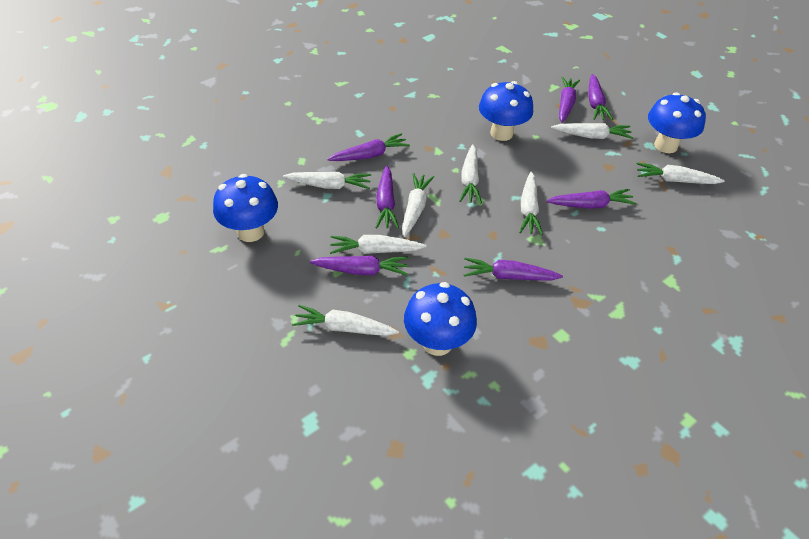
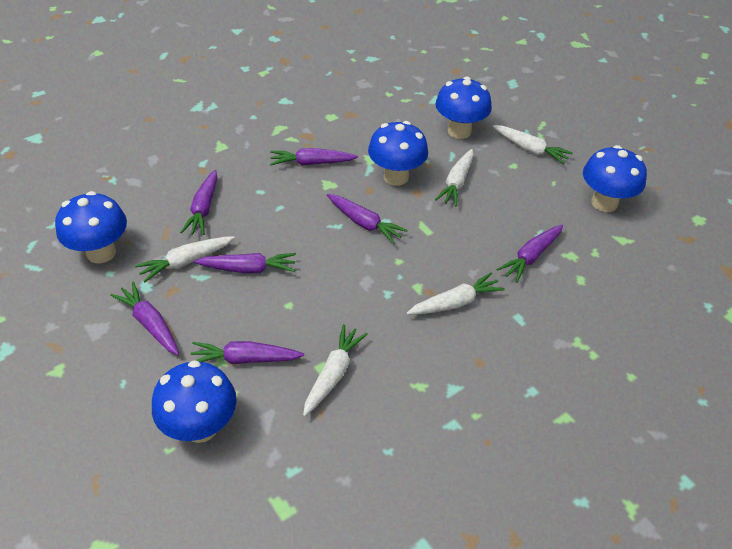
blue mushroom: 4 -> 5
white carrot: 8 -> 5

